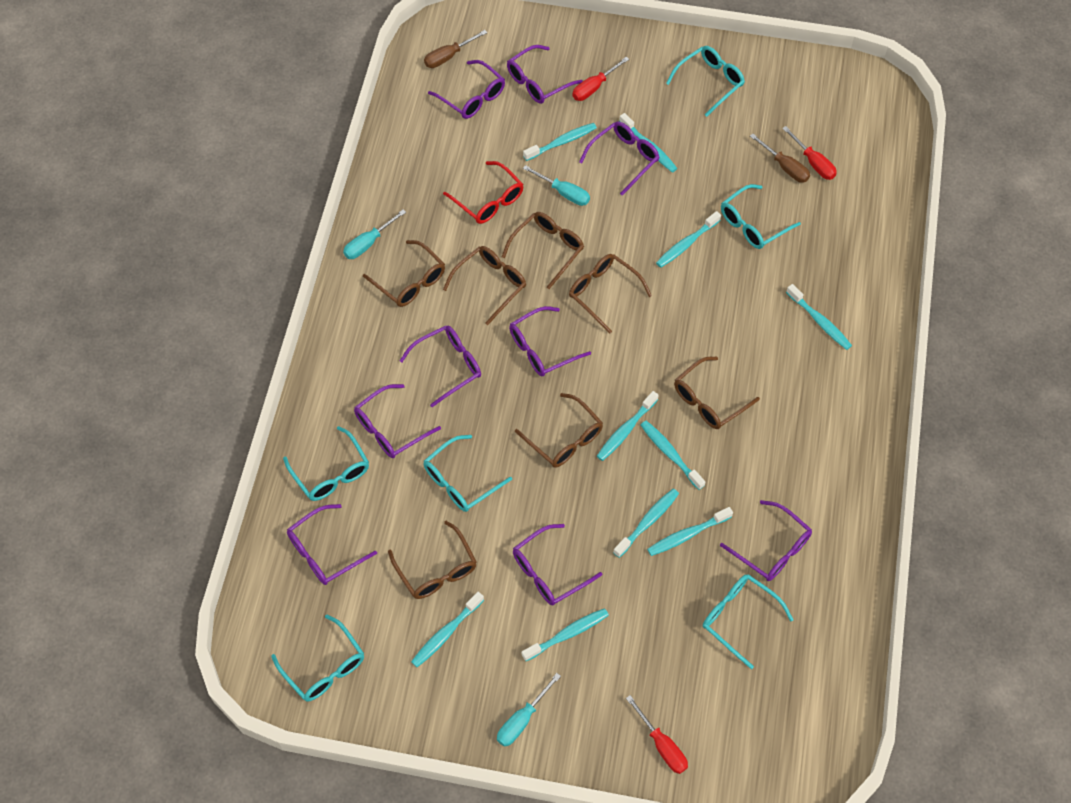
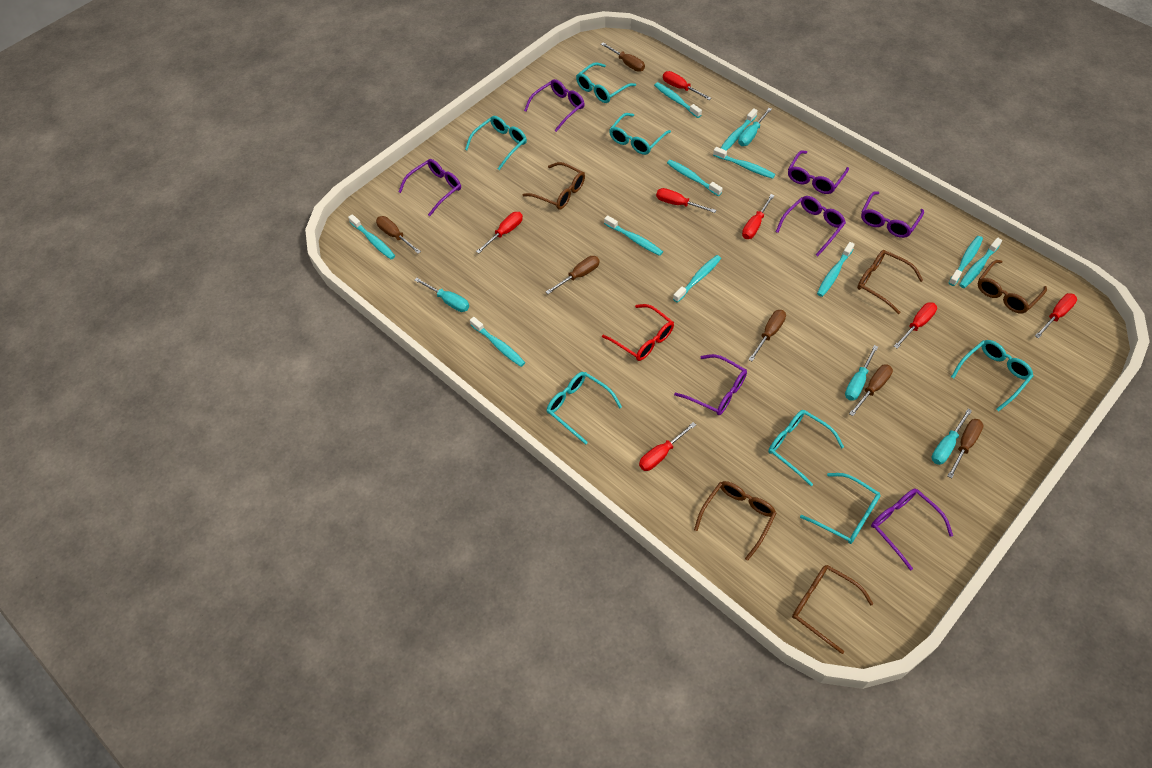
brown glasses: 7 -> 5
brown screwdriver: 2 -> 6
purple glasses: 9 -> 7
red screwdriver: 3 -> 7
turquoise glasses: 6 -> 7
turquoise screwdriver: 3 -> 4
turquoise toothbrush: 10 -> 11

